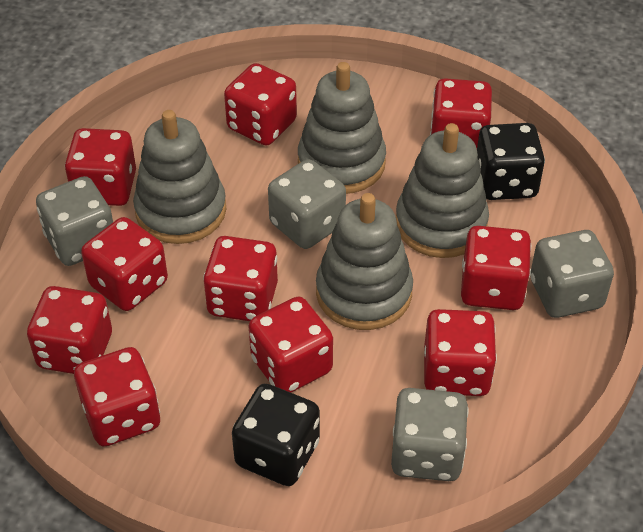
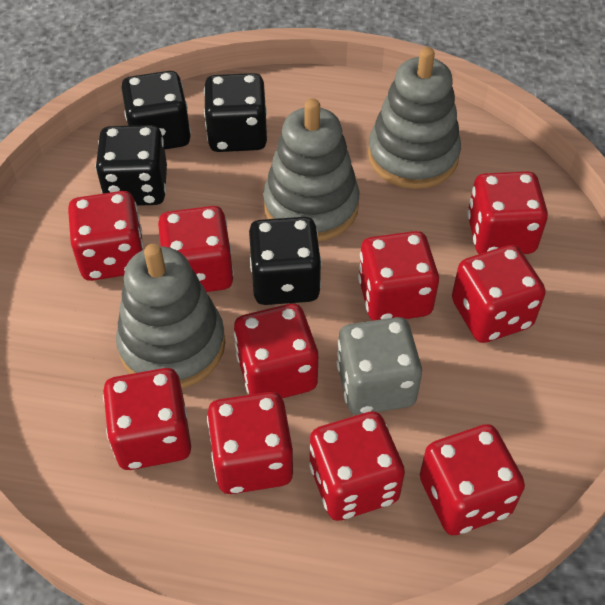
black dice: 2 -> 4
grey dice: 4 -> 1
grey stacking toy: 4 -> 3

